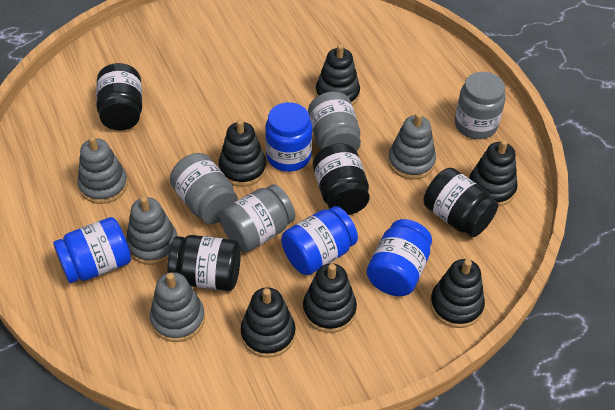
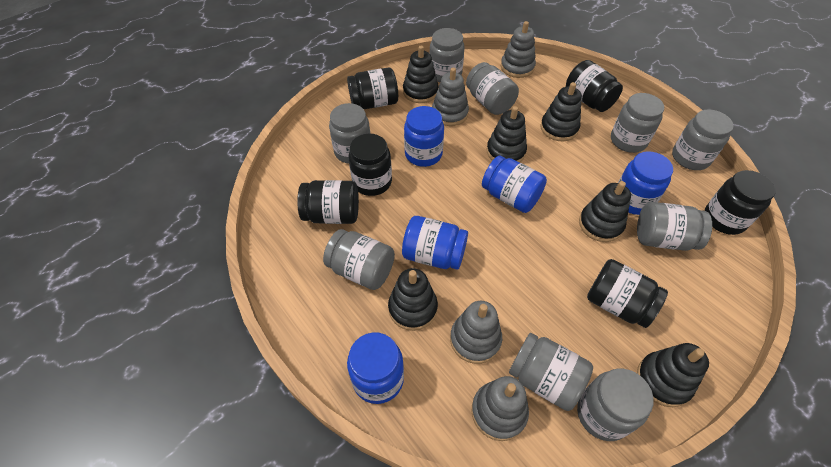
black jar: 4 -> 6
blue jar: 4 -> 5
grey jar: 4 -> 9

